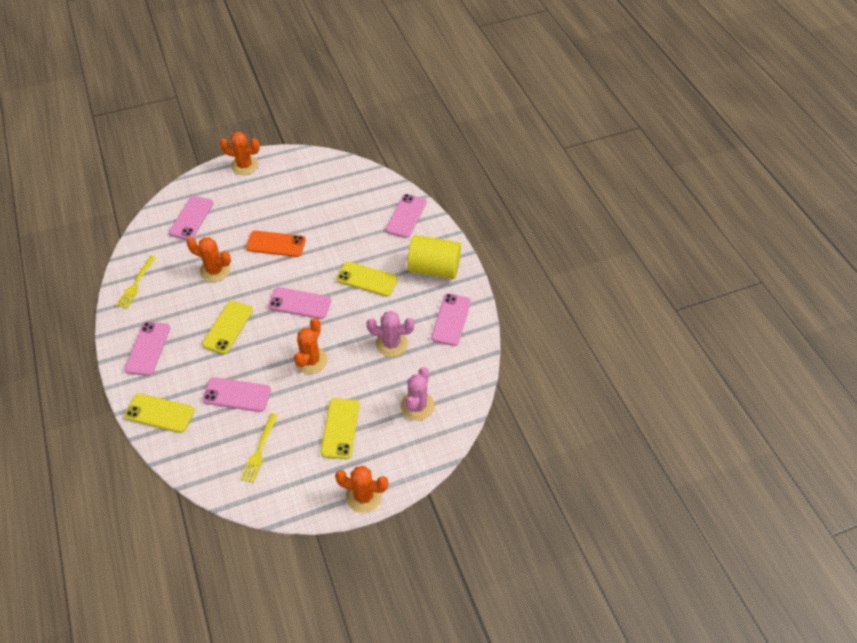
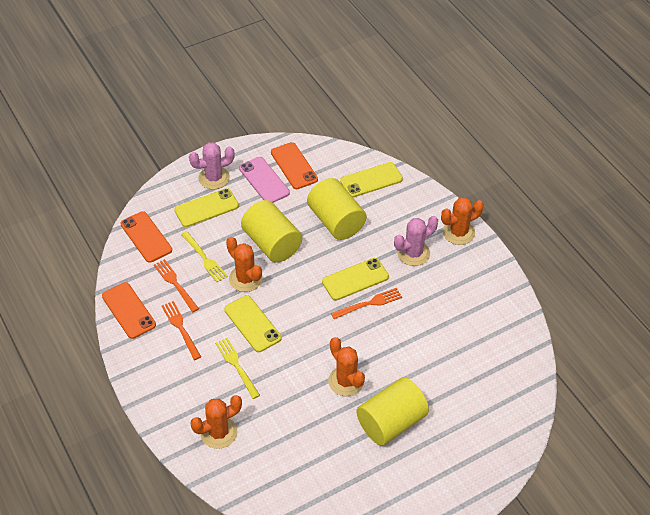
orange fork: 0 -> 3
orange phone: 1 -> 3
pink phone: 6 -> 1
yellow cylinder: 1 -> 3

